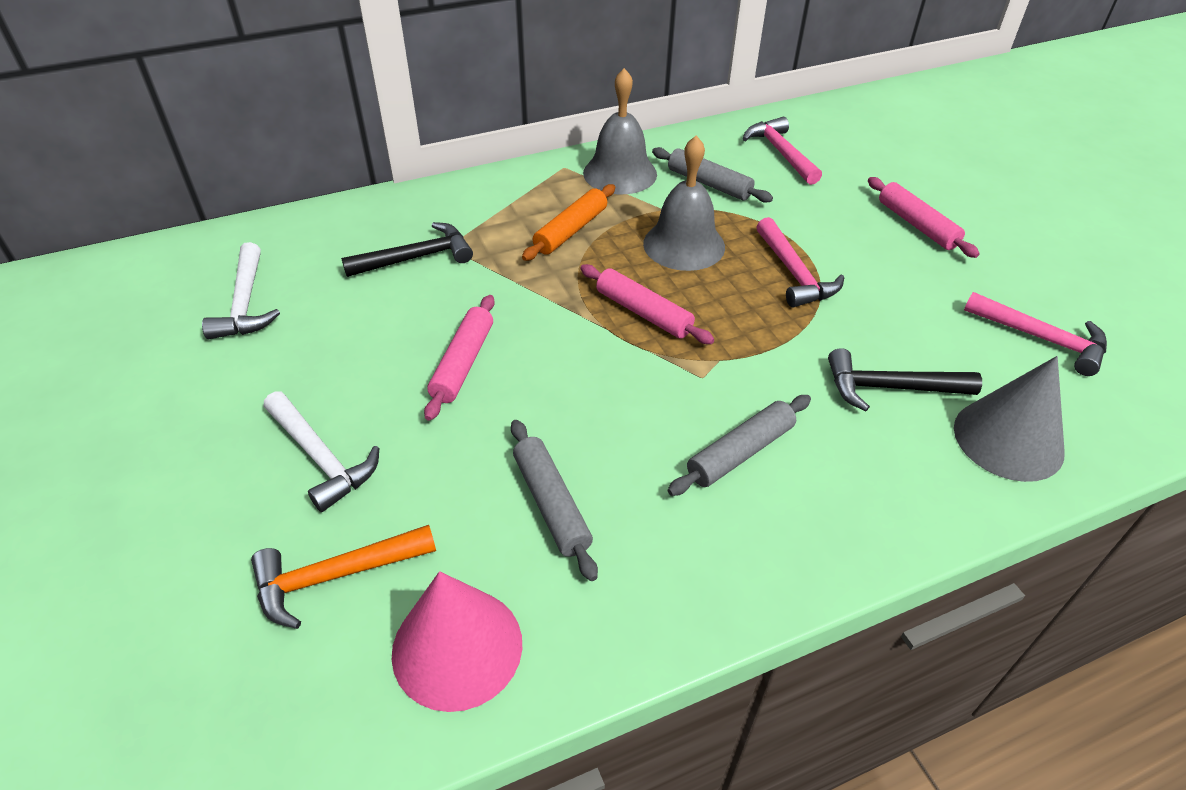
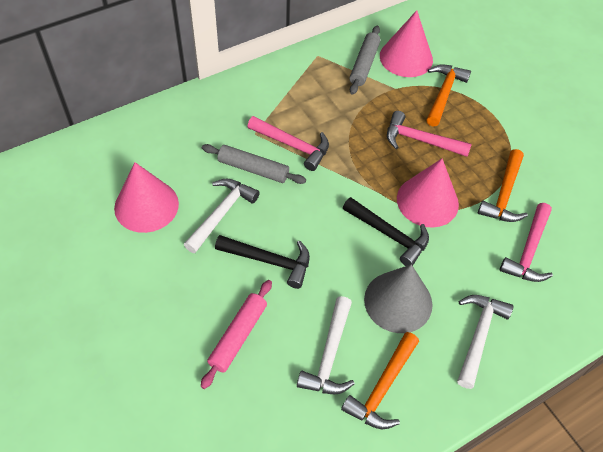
grey bell: 2 -> 0
grey rolling pin: 3 -> 2
orange hammer: 1 -> 3
orange rolling pin: 1 -> 0
pink cone: 1 -> 3
pink rolling pin: 3 -> 1
white hammer: 2 -> 3

